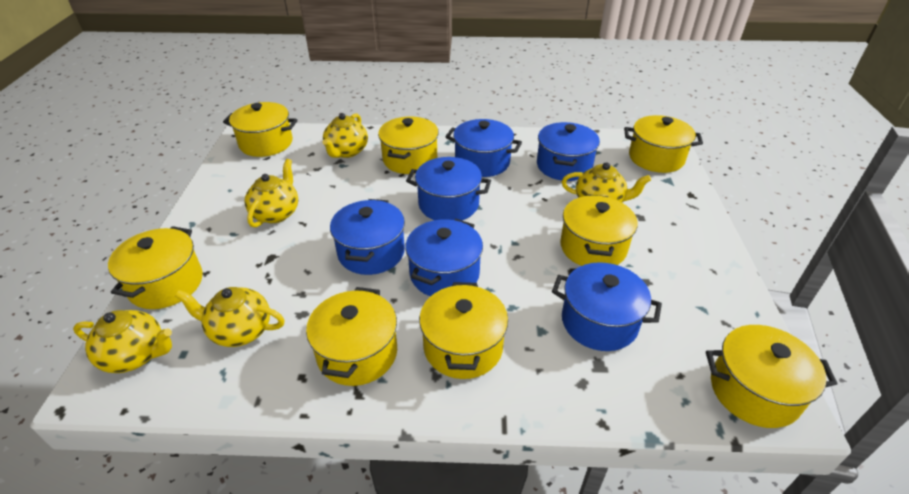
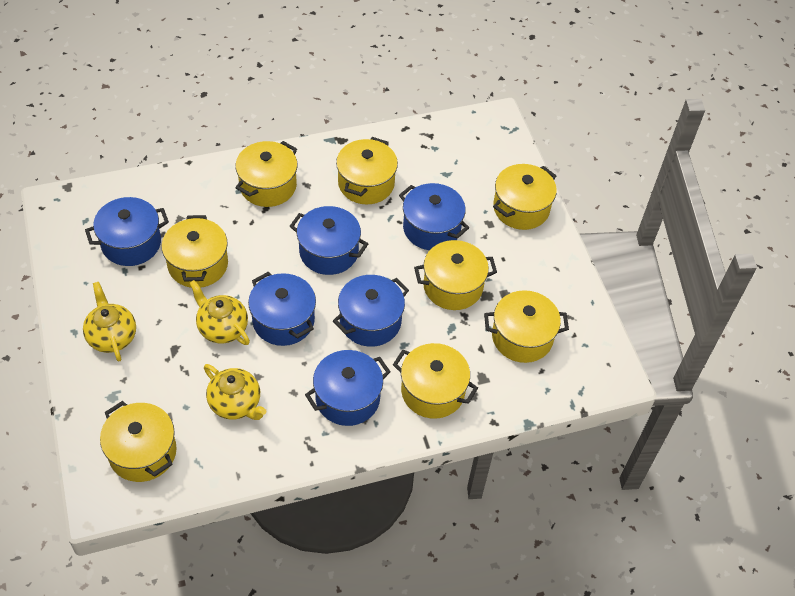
yellow teapot: 5 -> 3

